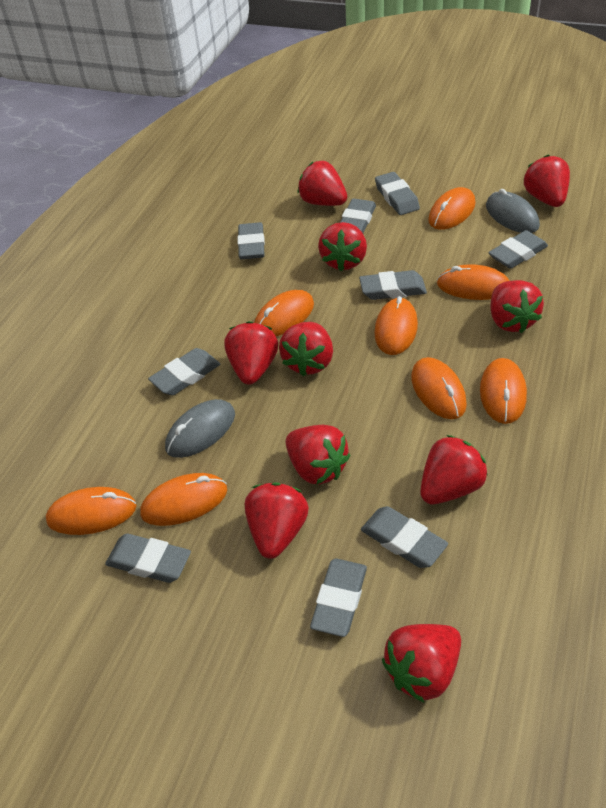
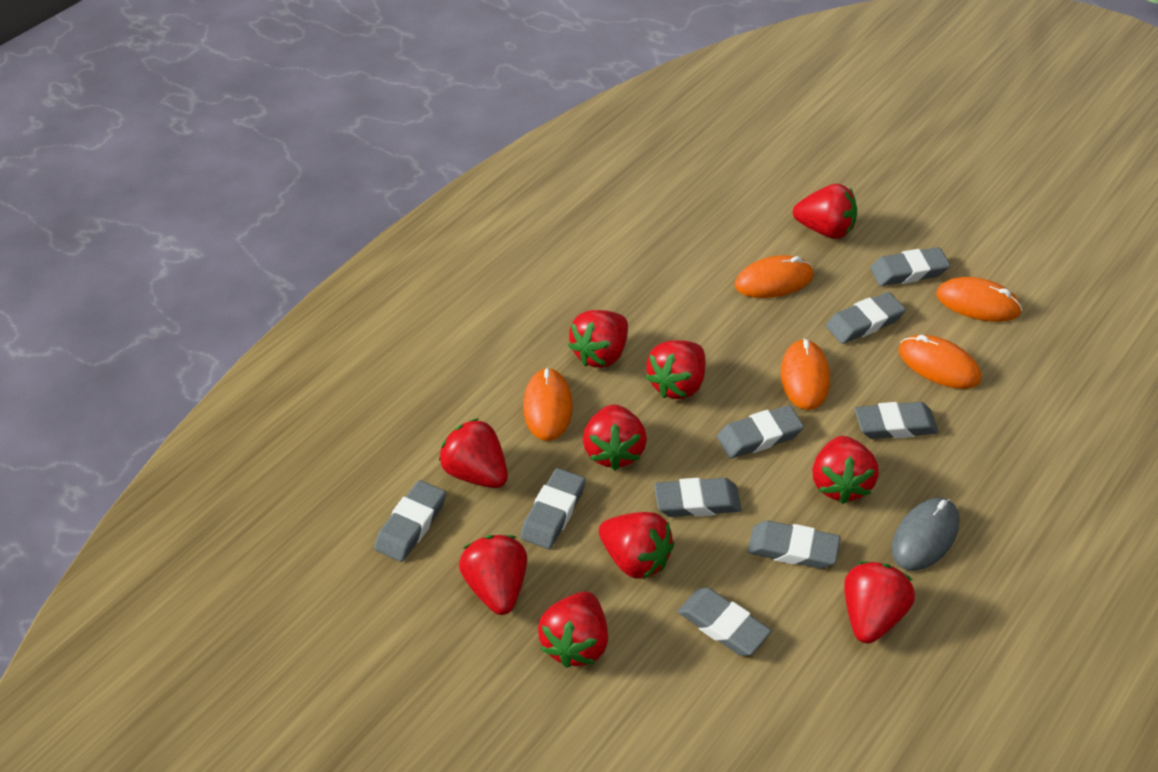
grey mouse: 2 -> 1
orange mouse: 8 -> 5

